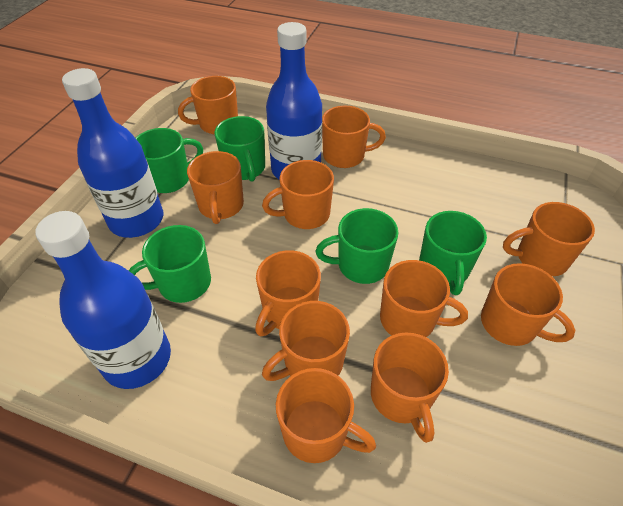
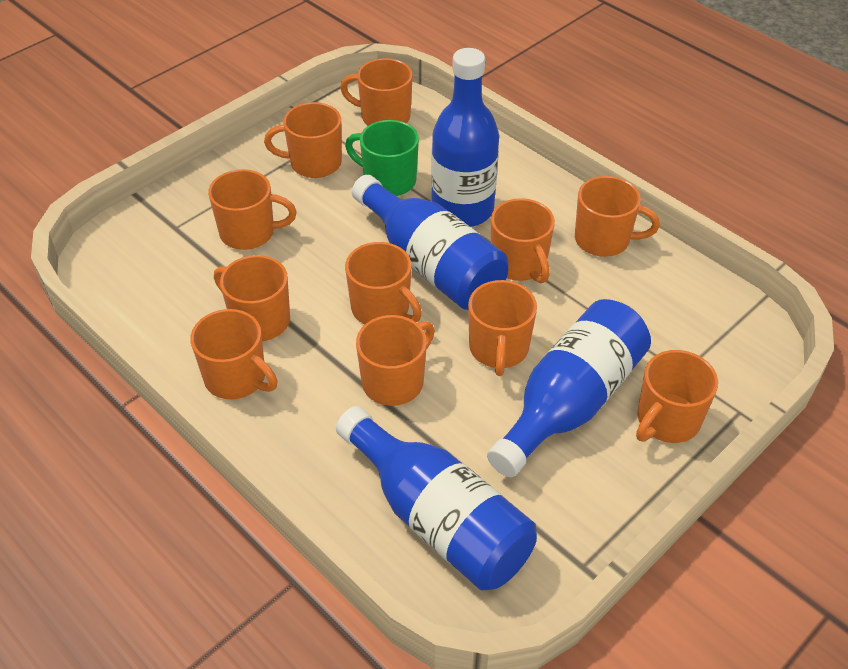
blue bottle: 3 -> 4
green mug: 5 -> 1

